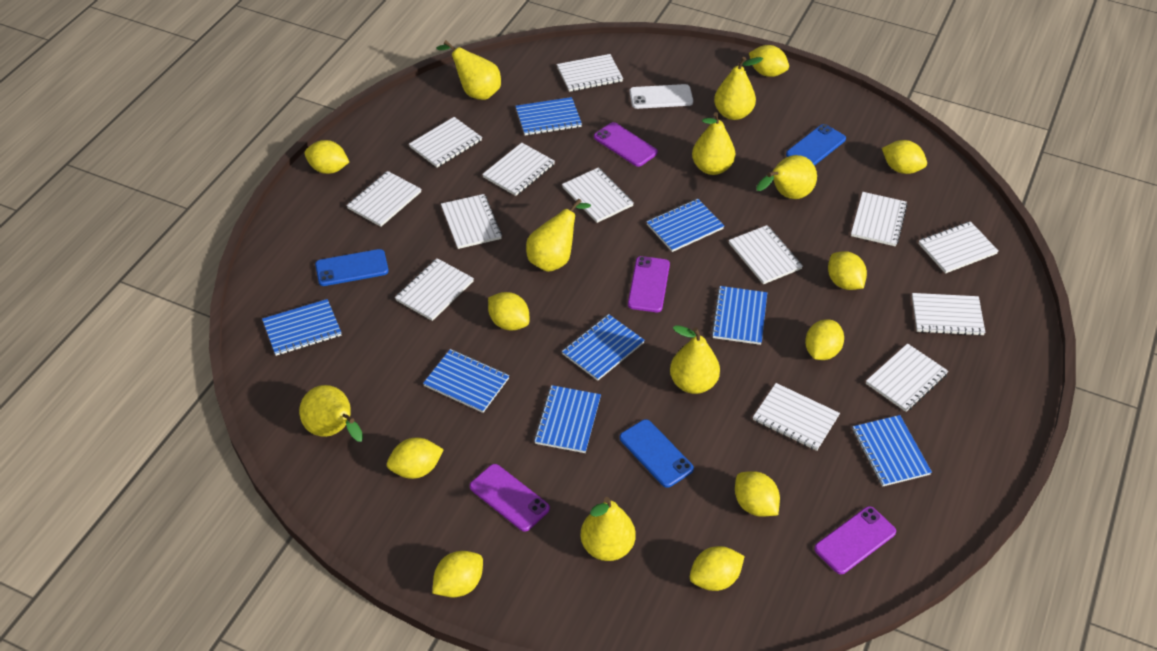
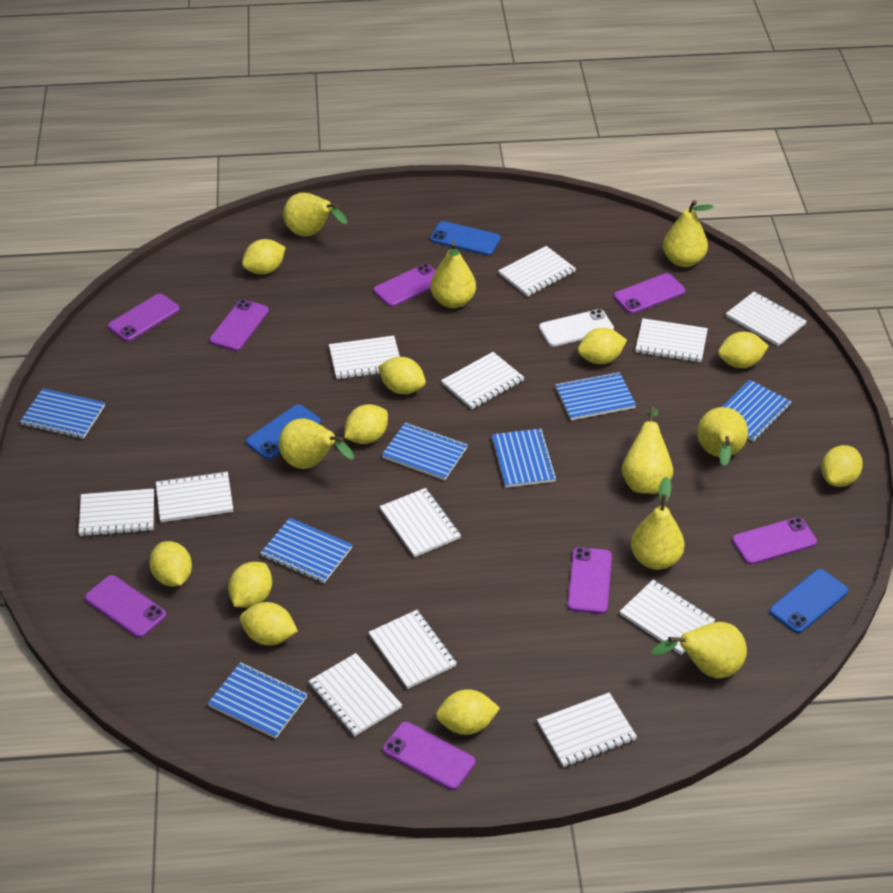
blue notebook: 8 -> 7
purple phone: 4 -> 8
white notebook: 13 -> 12

